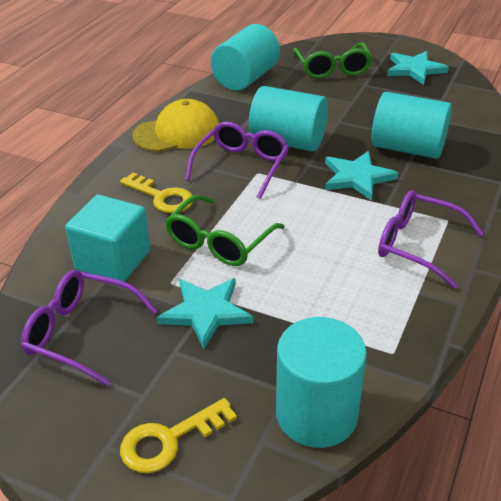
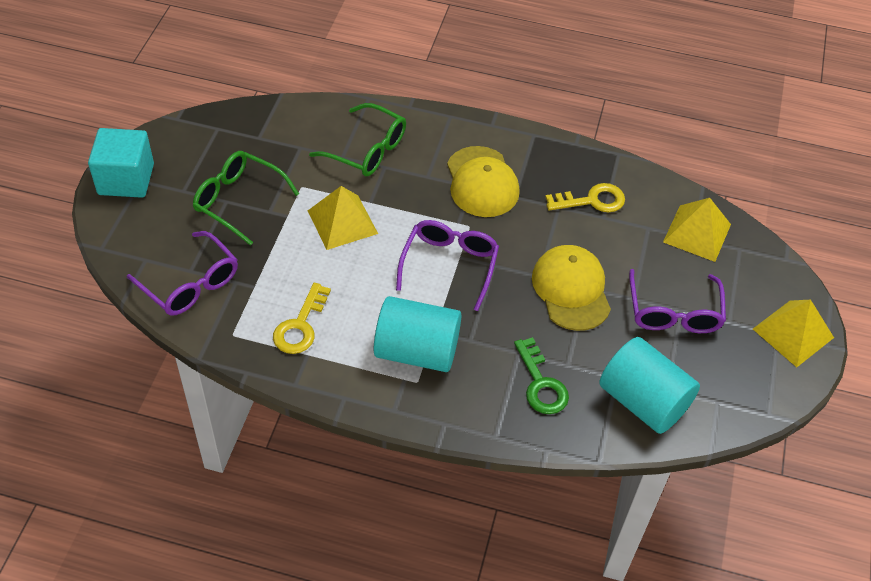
green key: 0 -> 1
turquoise cylinder: 4 -> 2
turquoise star: 3 -> 0
yellow cap: 1 -> 2
yellow pyramid: 0 -> 3

